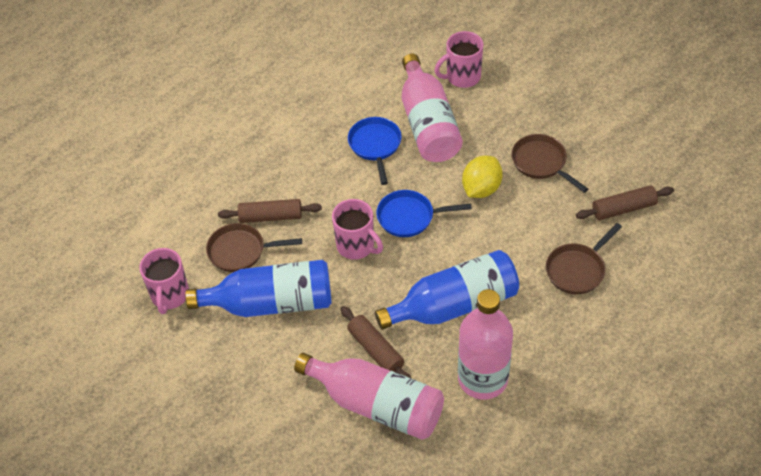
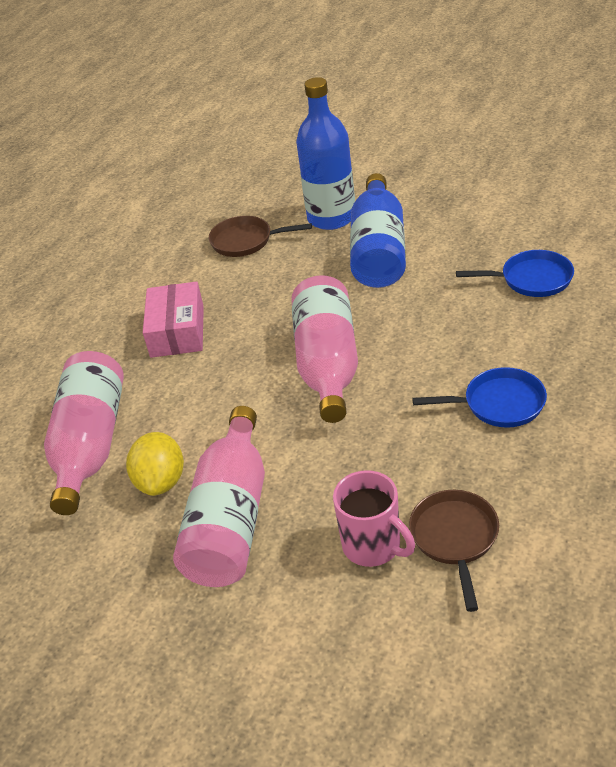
brown pan: 3 -> 2
brown rolling pin: 3 -> 0
pink box: 0 -> 1
pink mug: 3 -> 1

